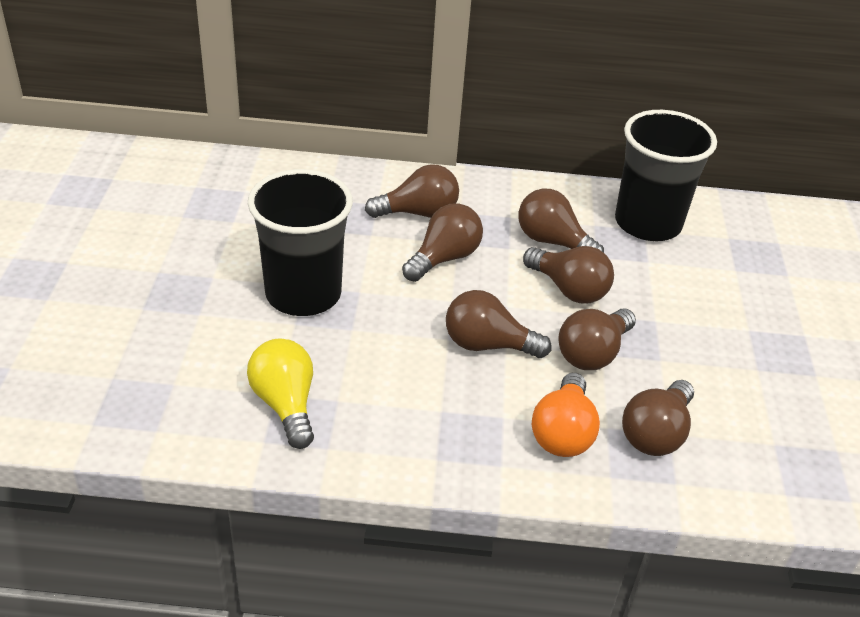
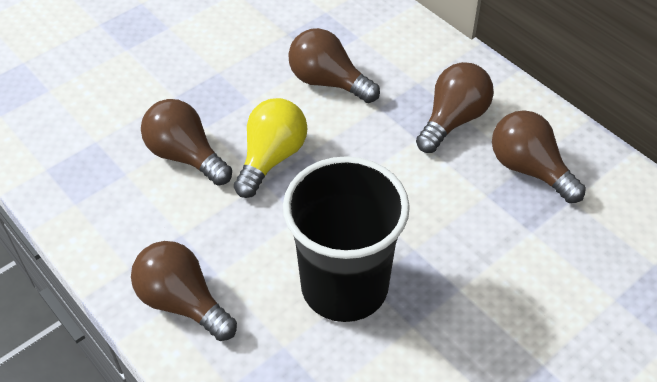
black cup: 2 -> 1
brown light bulb: 7 -> 5
orange light bulb: 1 -> 0

